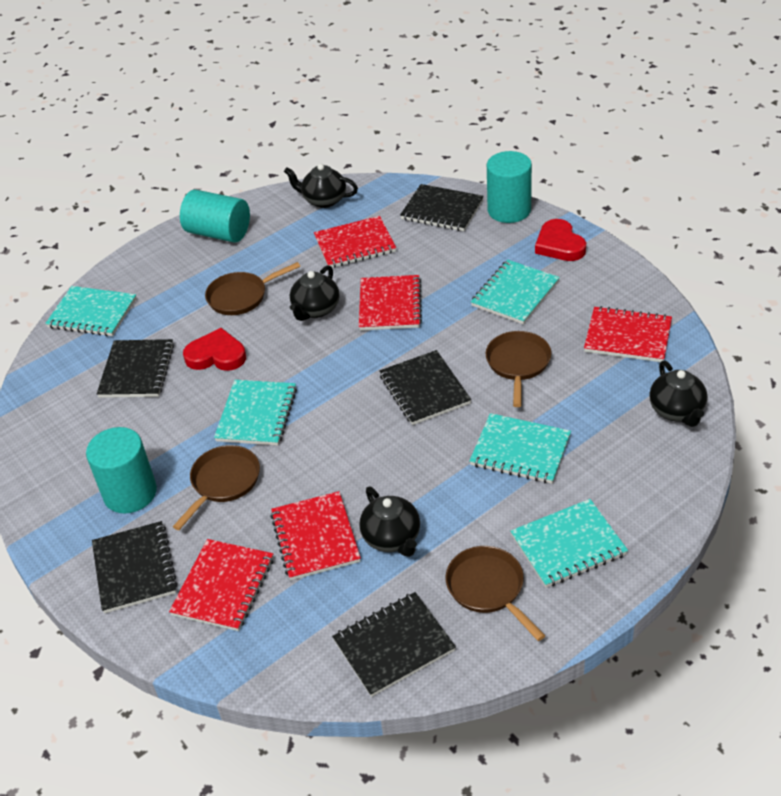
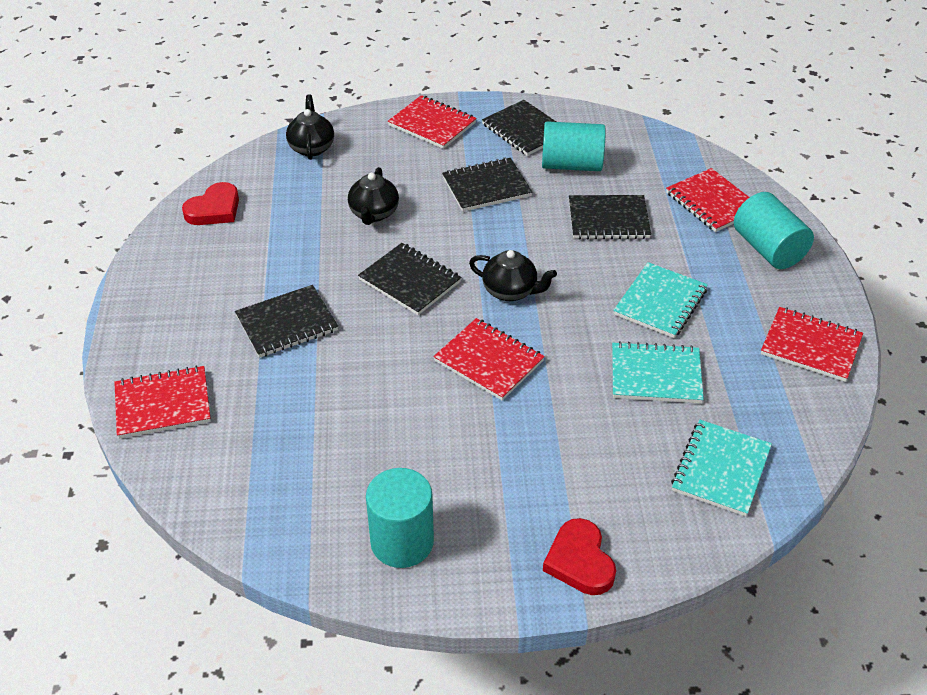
black teapot: 4 -> 3
brown pan: 4 -> 0
turquoise notebook: 5 -> 3

